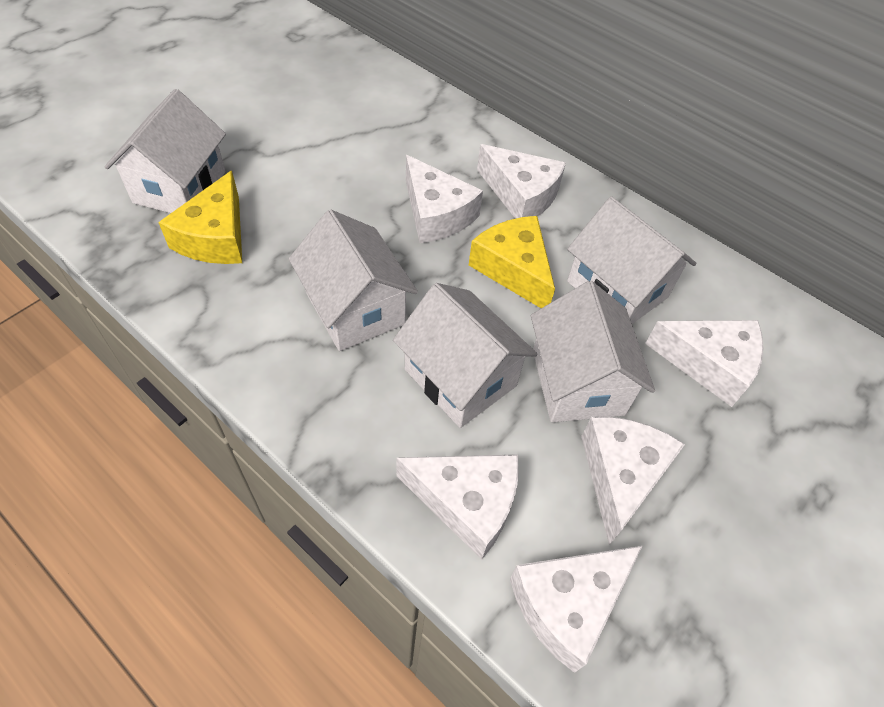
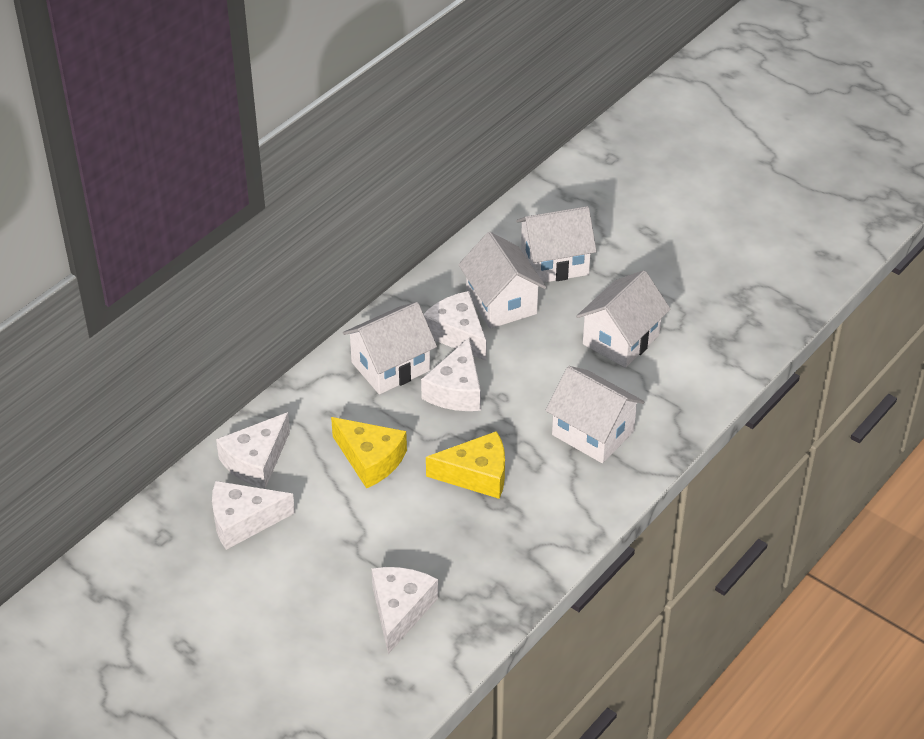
white cheese: 6 -> 5

